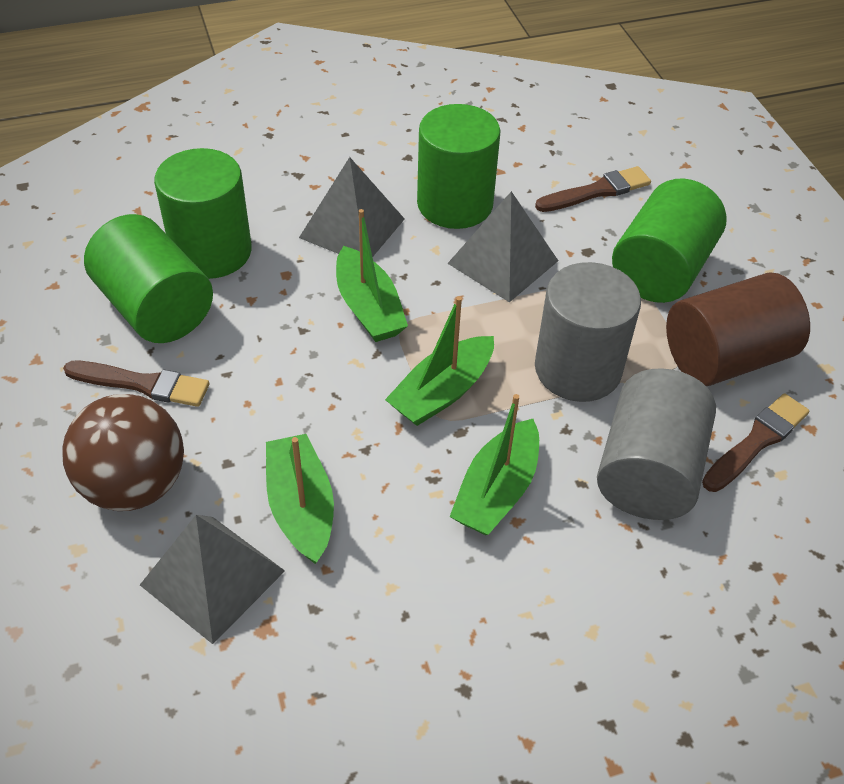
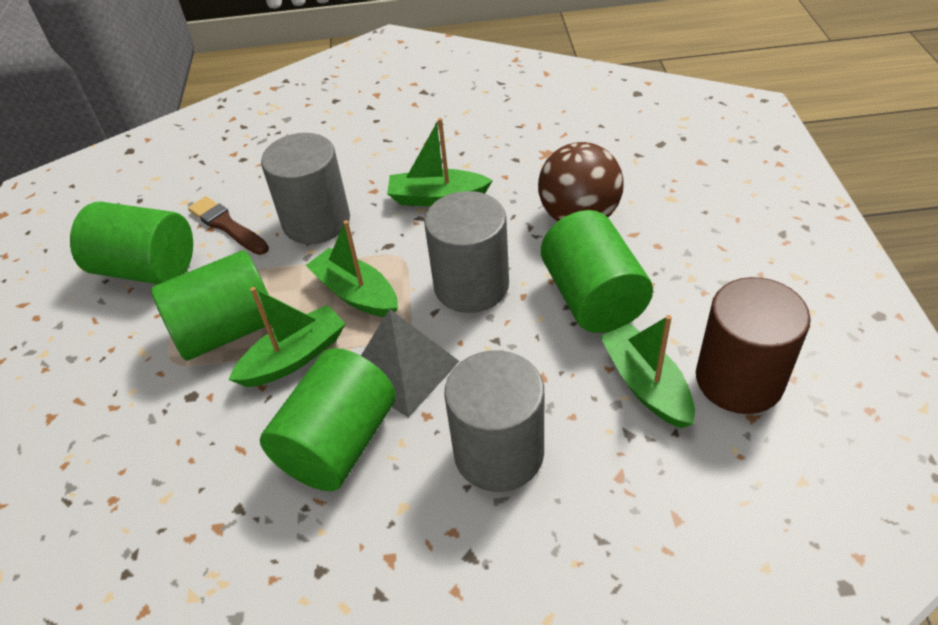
brown brush: 3 -> 1
grey cylinder: 2 -> 3
grey pyramid: 3 -> 1

